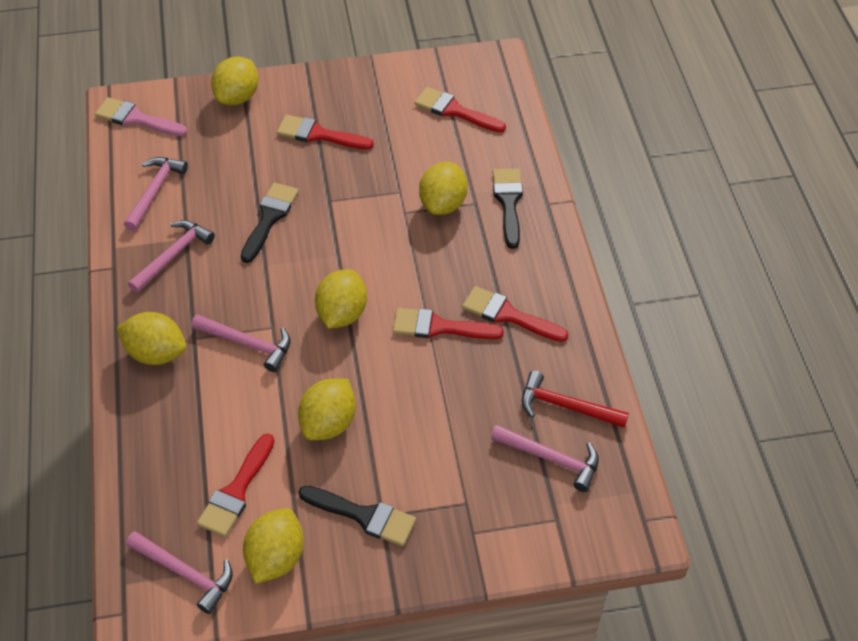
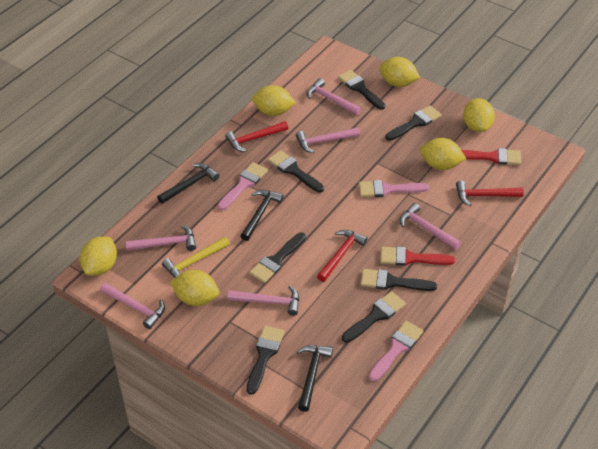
black brush: 3 -> 7
black hammer: 0 -> 3
pink brush: 1 -> 3
pink hammer: 5 -> 6
red brush: 5 -> 2
red hammer: 1 -> 3
yellow hammer: 0 -> 1

